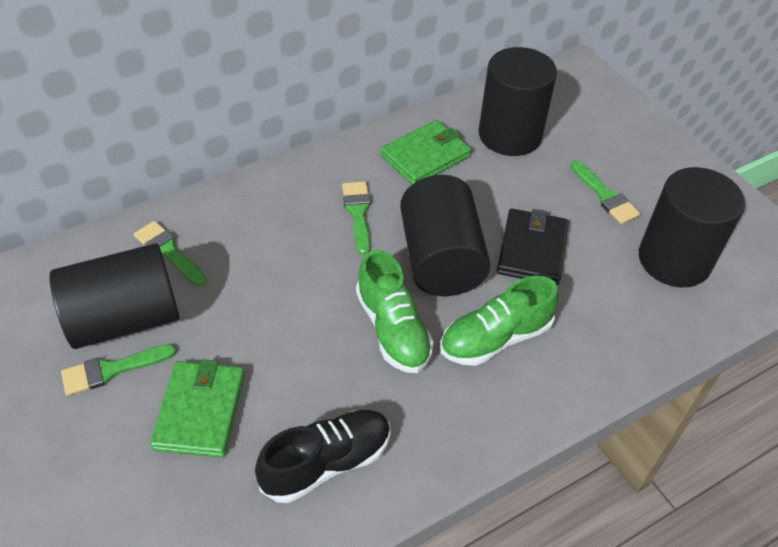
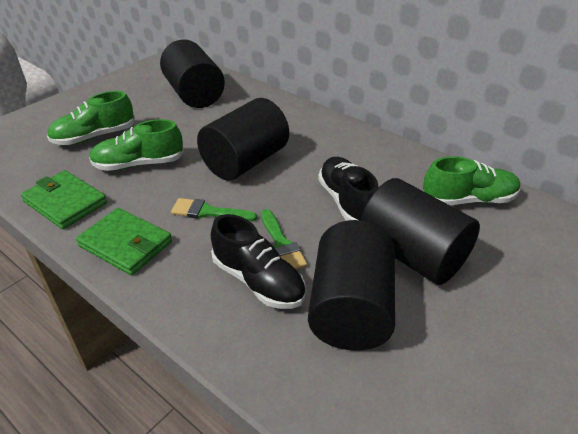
black shoe: 1 -> 2
black wallet: 1 -> 0
green brush: 4 -> 2
green shoe: 2 -> 3

